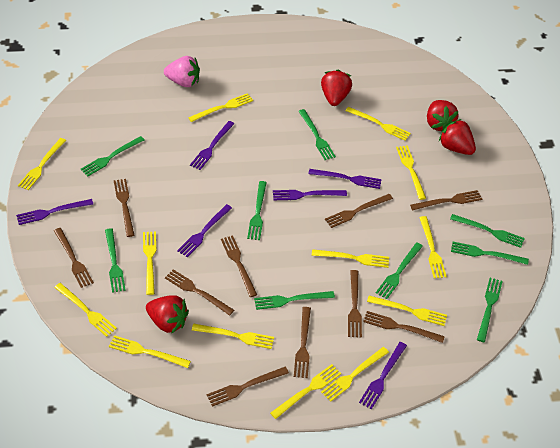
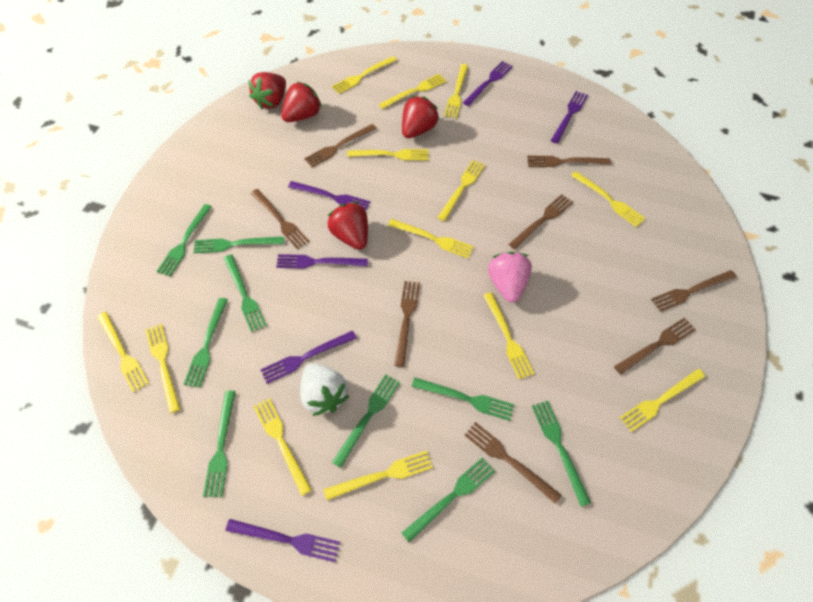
brown fork: 10 -> 8
white strawberry: 0 -> 1

